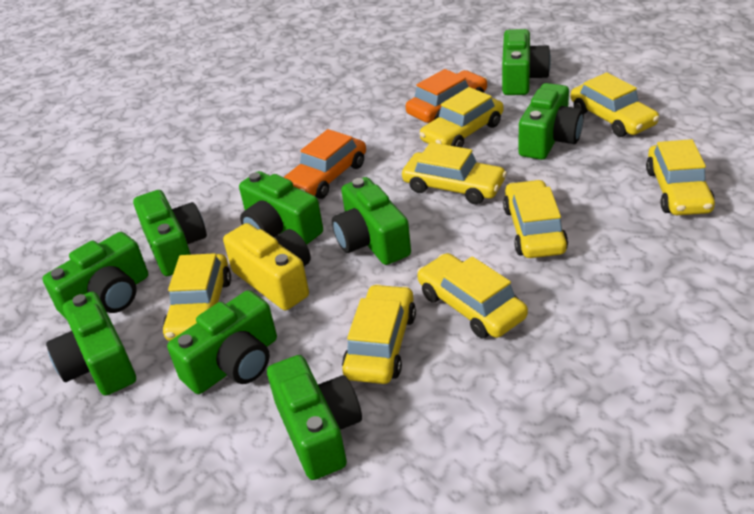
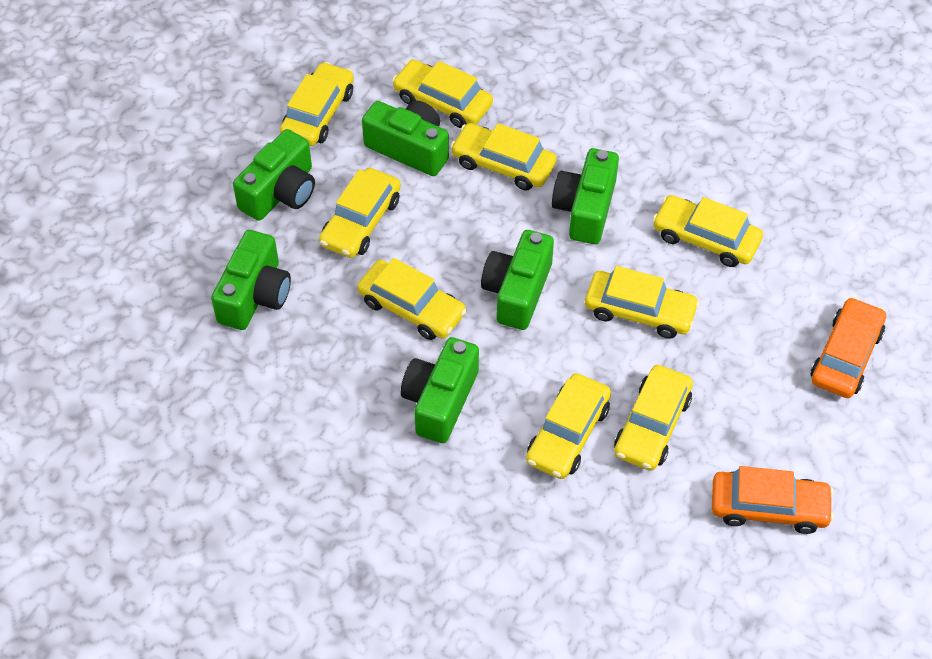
green camera: 9 -> 6
yellow camera: 1 -> 0
yellow car: 8 -> 9

